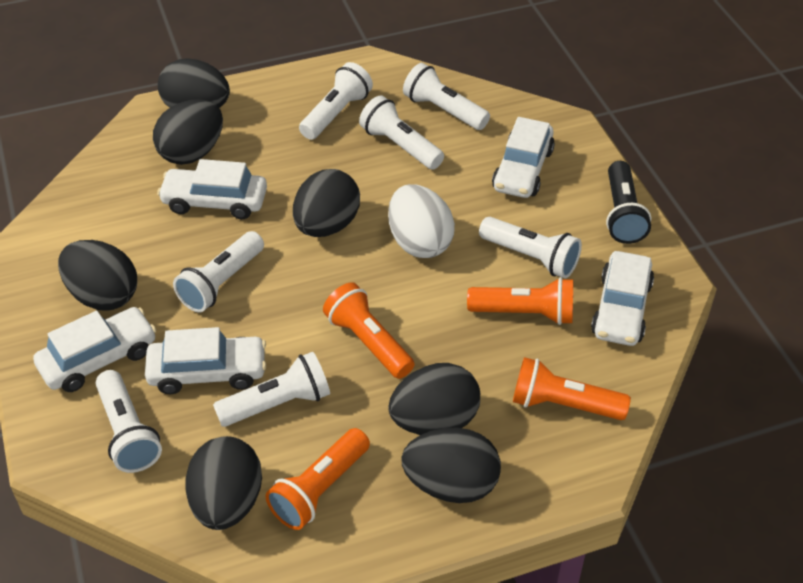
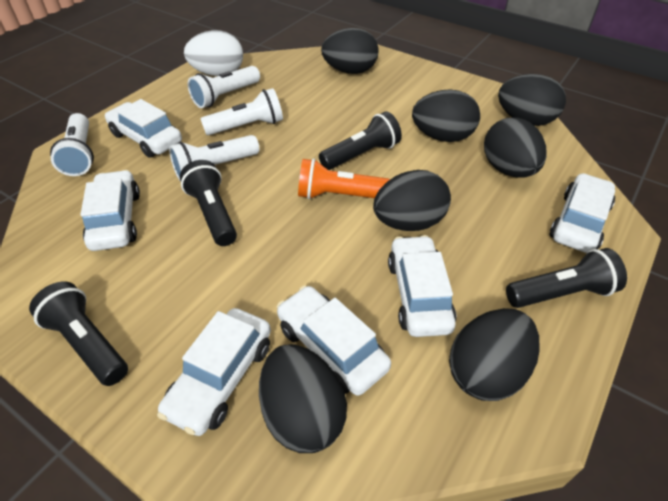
black flashlight: 1 -> 4
orange flashlight: 4 -> 1
white car: 5 -> 6
white flashlight: 7 -> 4

